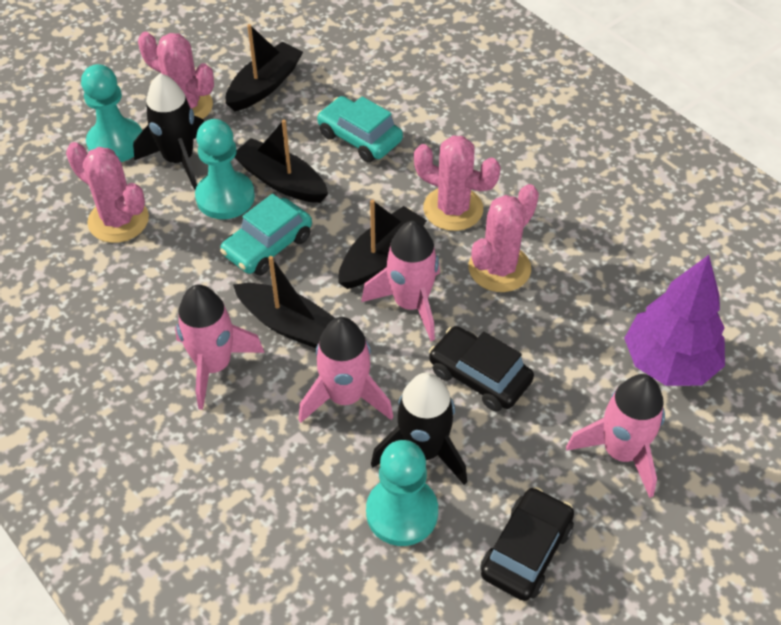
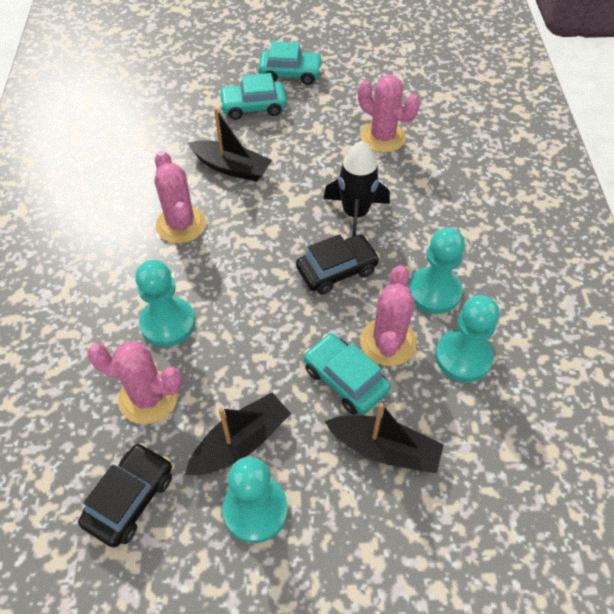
black boat: 4 -> 3
black rocket: 2 -> 1
pink rocket: 4 -> 0
purple tree: 1 -> 0
turquoise car: 2 -> 3
turquoise pawn: 3 -> 4

